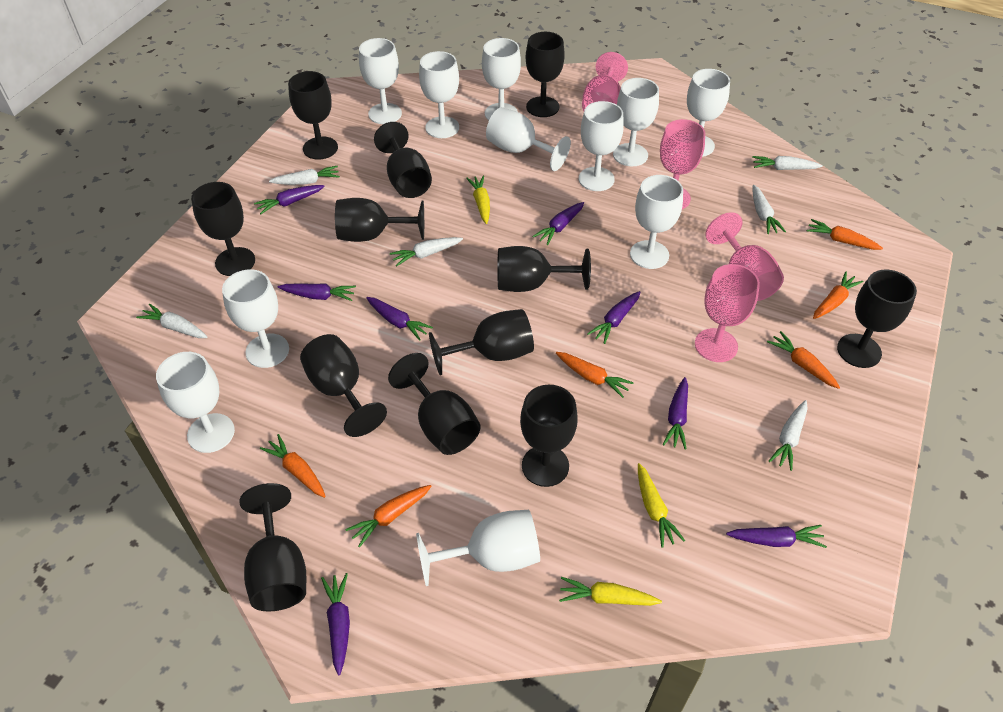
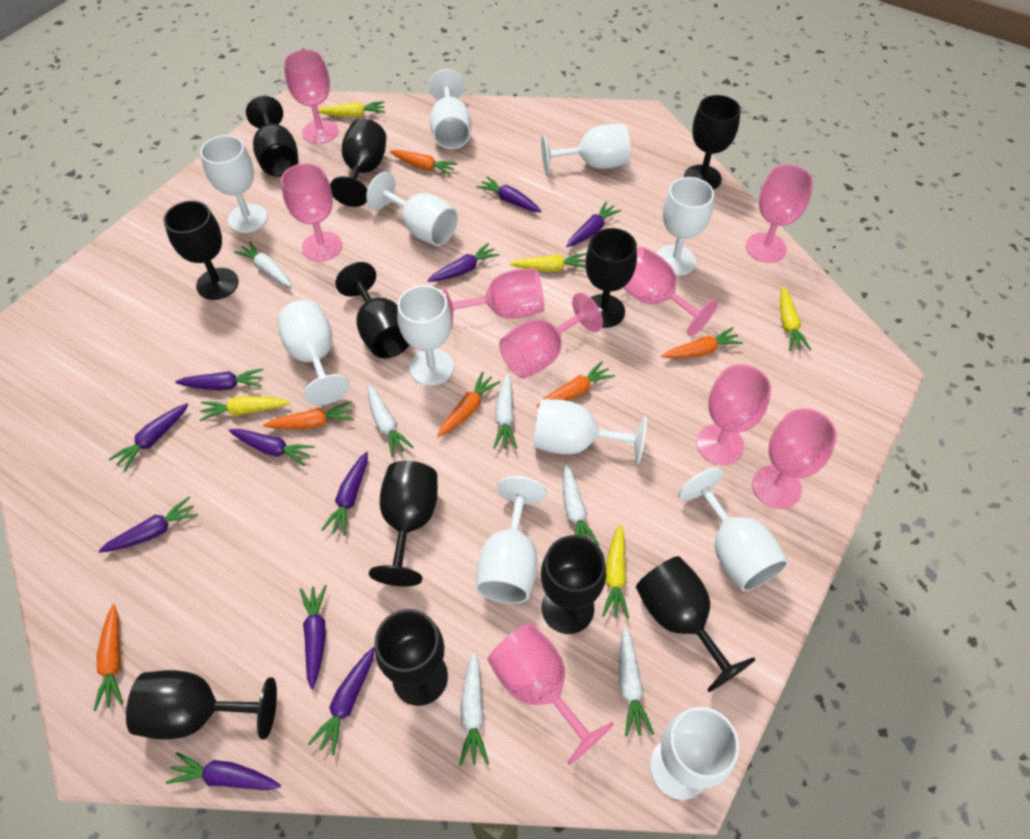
black goblet: 12 -> 11
pink goblet: 4 -> 9
purple carrot: 8 -> 11
yellow carrot: 3 -> 5

